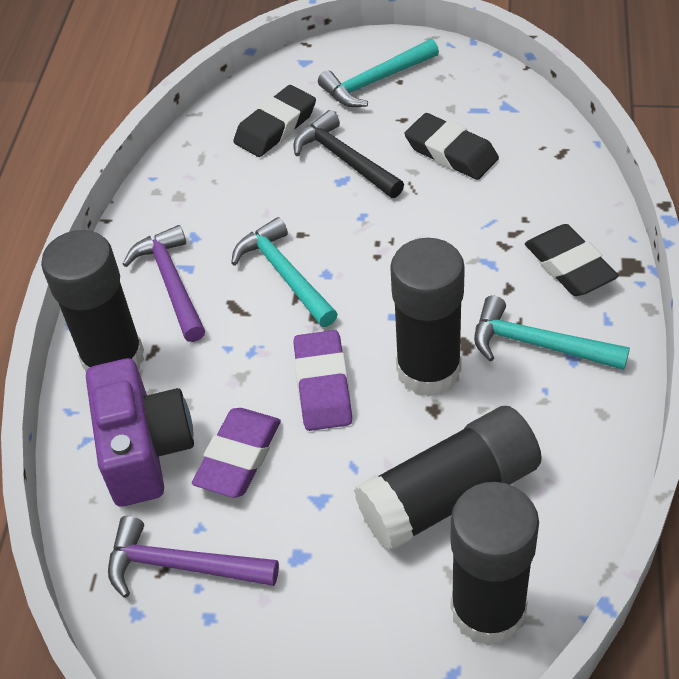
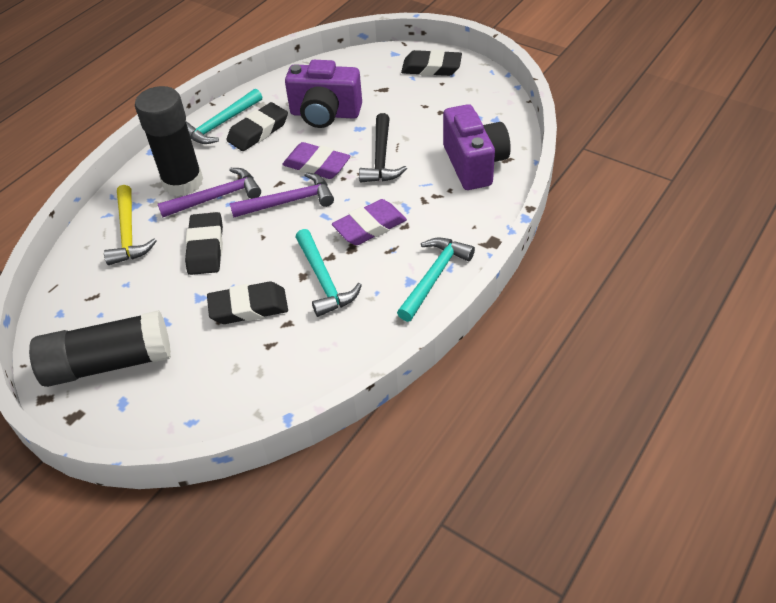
black eraser: 3 -> 4
black glue stick: 4 -> 2
purple camera: 1 -> 2
yellow hammer: 0 -> 1

